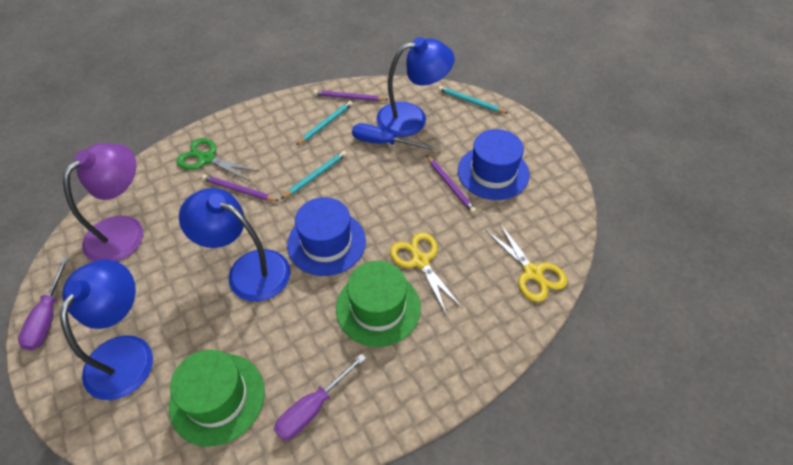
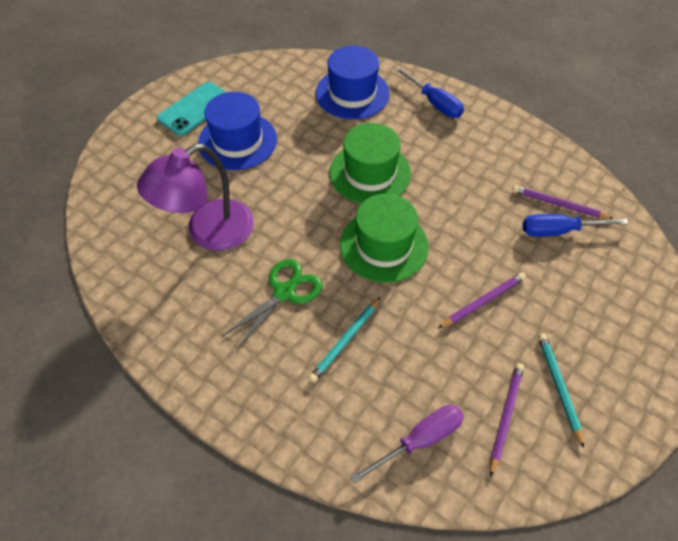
blue lamp: 3 -> 0
blue screwdriver: 1 -> 2
purple screwdriver: 2 -> 1
turquoise pencil: 3 -> 2
turquoise phone: 0 -> 1
yellow scissors: 2 -> 0

